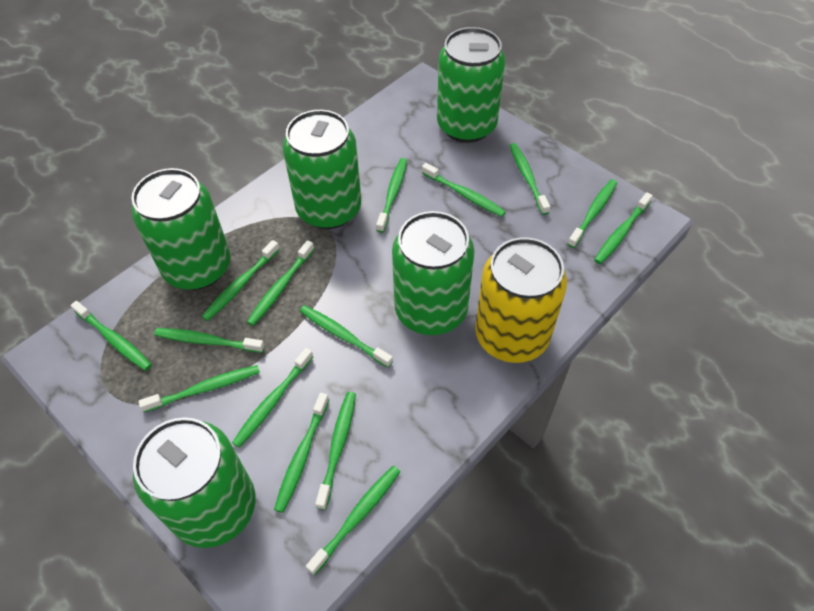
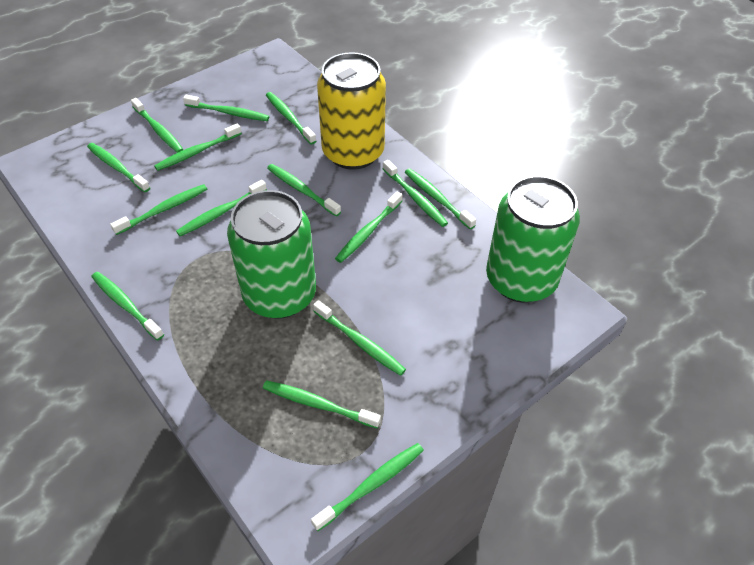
green can: 5 -> 2

